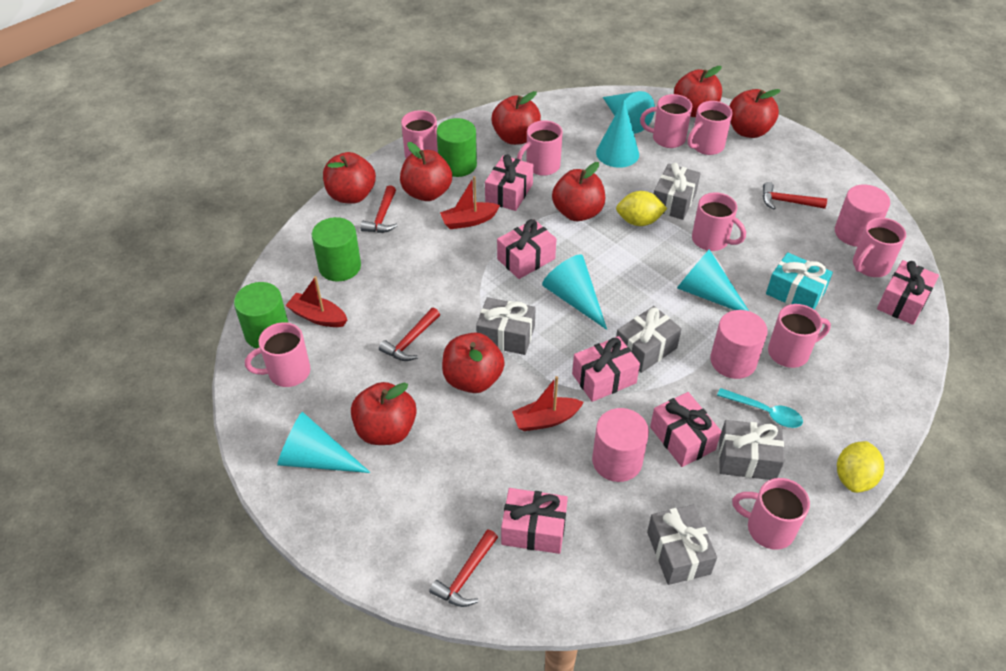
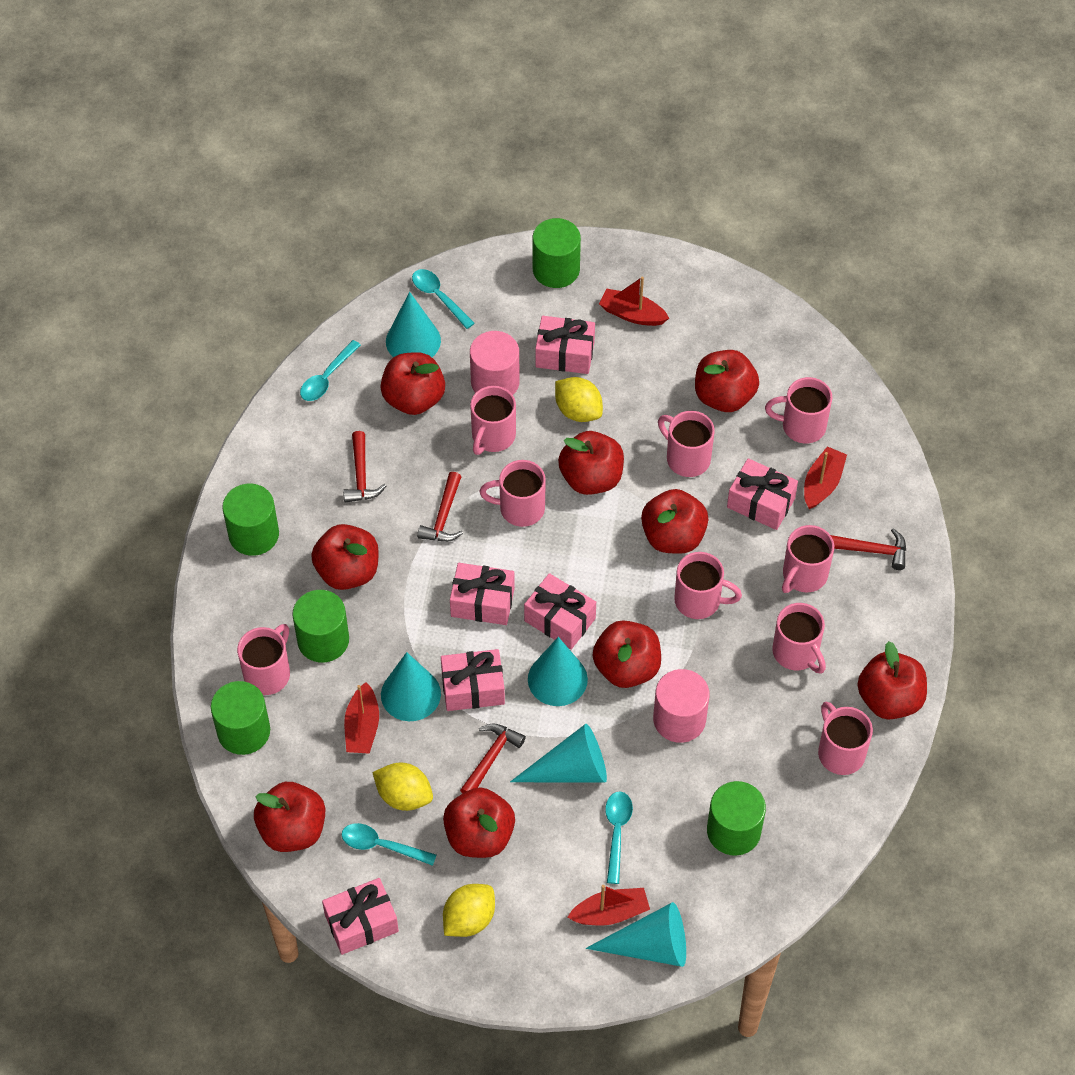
green cylinder: 3 -> 5
grey gift: 5 -> 0
pink cylinder: 3 -> 2
red apple: 8 -> 9
red boat: 3 -> 4
turquoise gift: 1 -> 0
turquoise spoon: 1 -> 4
yellow lemon: 2 -> 3

